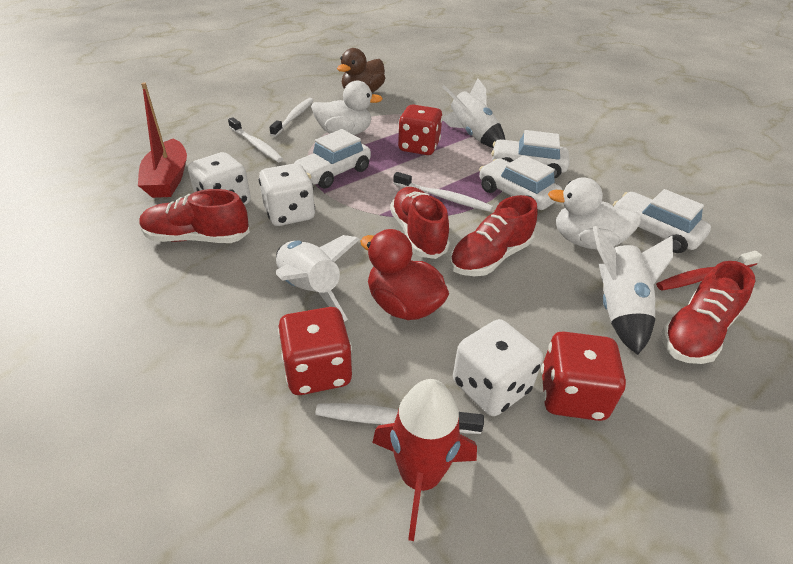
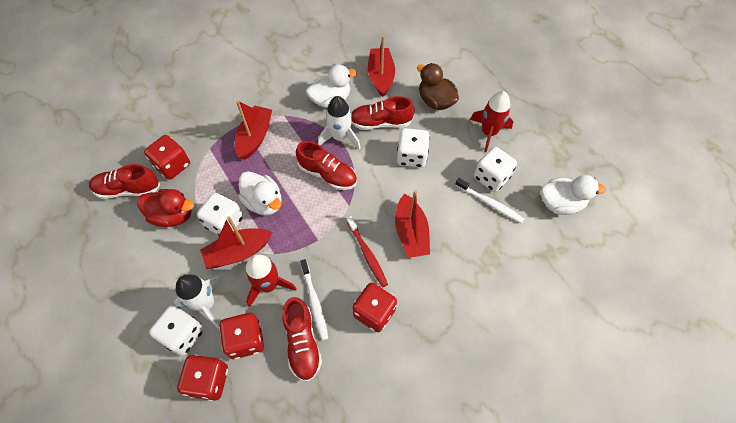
red boat: 1 -> 4
red dice: 3 -> 4
red rocket: 1 -> 2
white car: 4 -> 0
white dice: 3 -> 4
white duck: 2 -> 3
white rocket: 3 -> 2
white toothbrush: 4 -> 2

